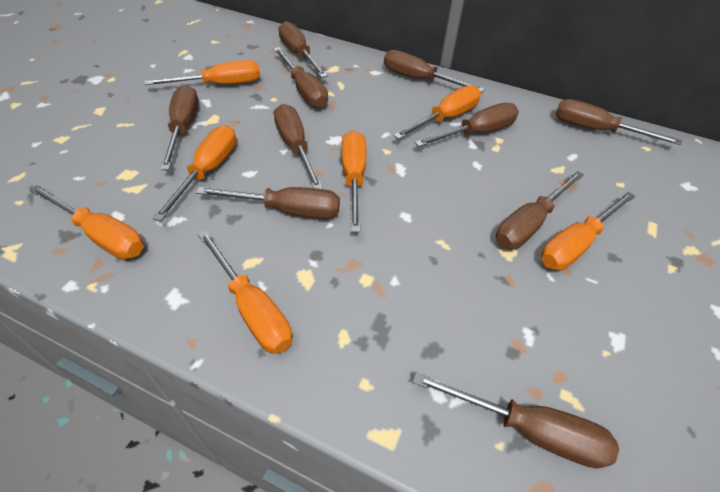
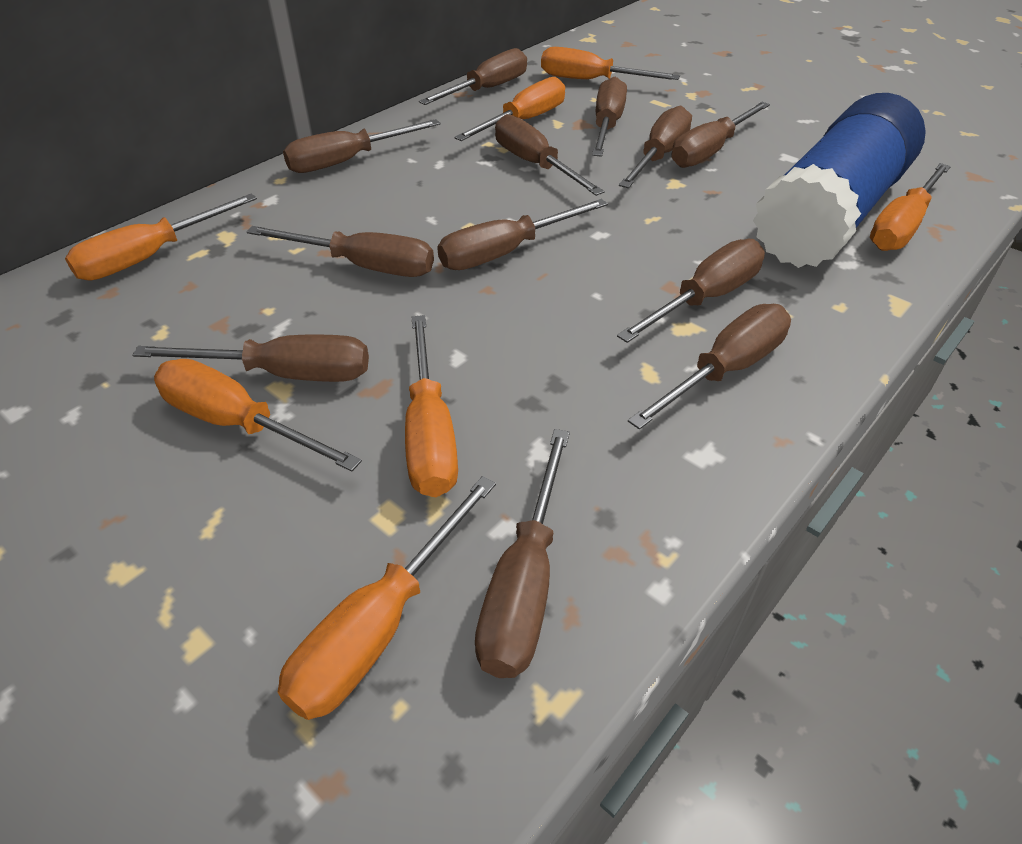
blue glue stick: 0 -> 1
brown screwdriver: 10 -> 12

